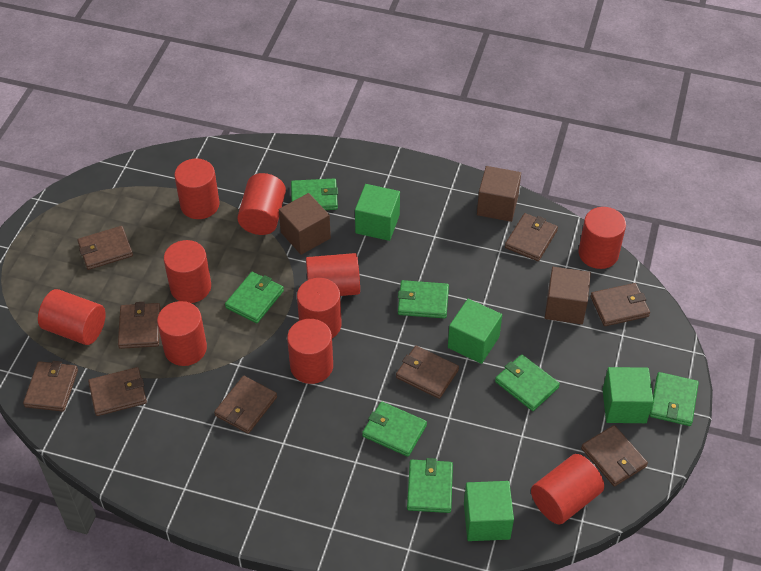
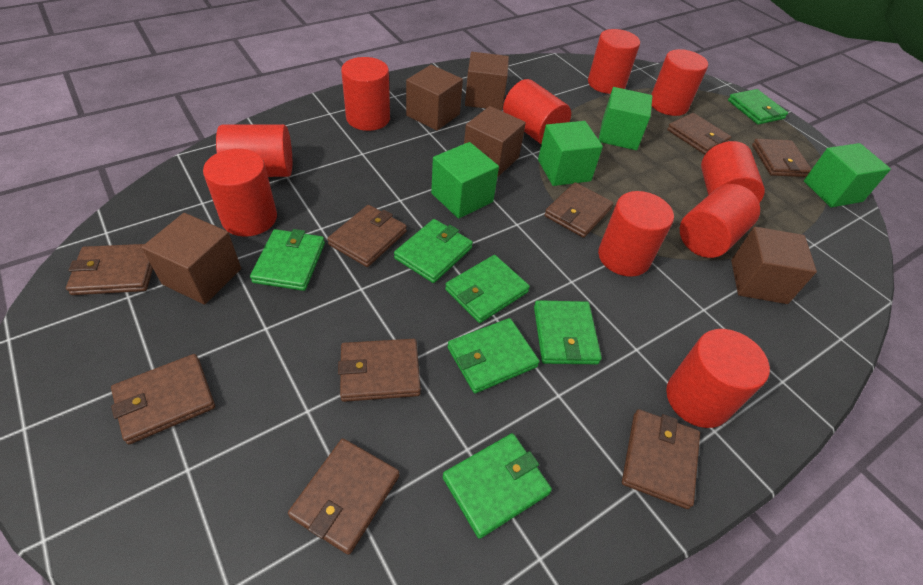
brown cube: 3 -> 5

